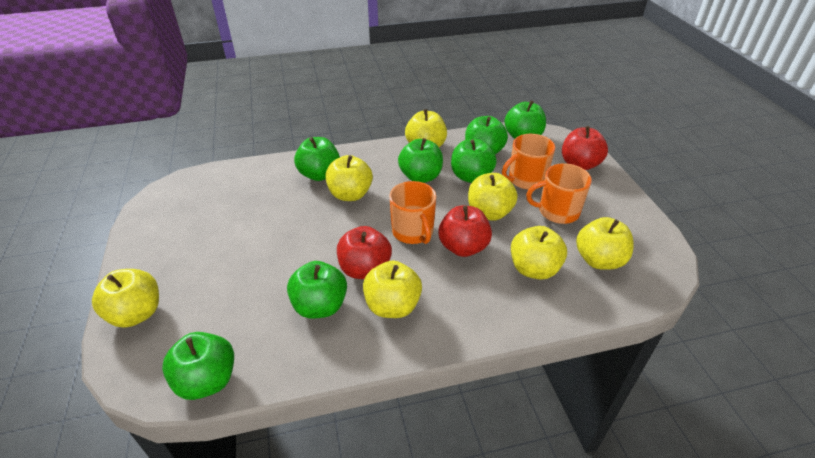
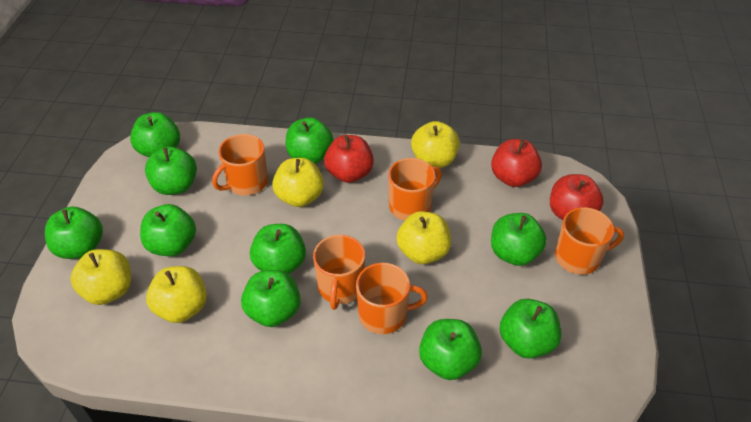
green apple: 7 -> 10
orange mug: 3 -> 5
yellow apple: 7 -> 5

